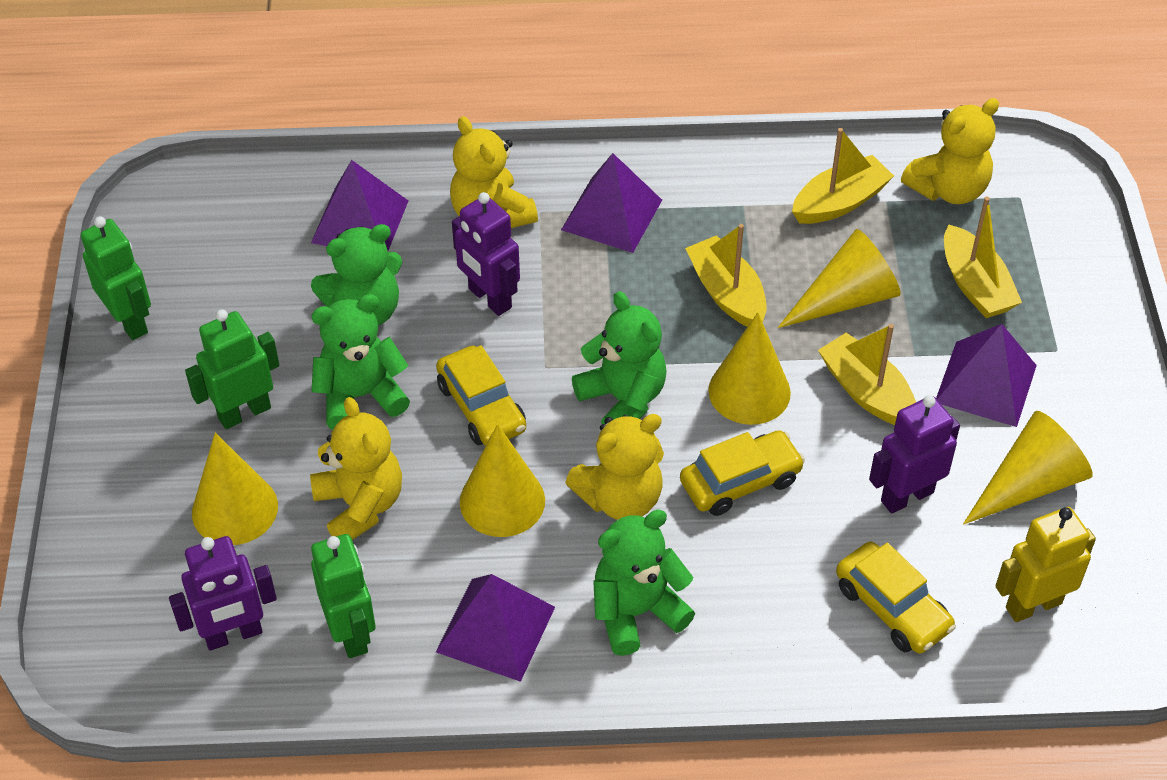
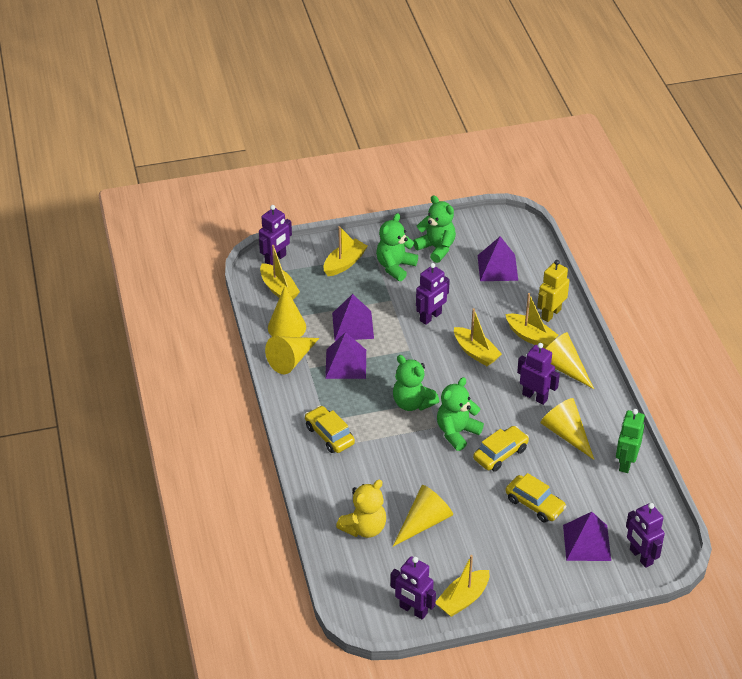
green robot: 3 -> 1
purple robot: 3 -> 5
yellow boat: 4 -> 5
yellow teddy bear: 4 -> 1

